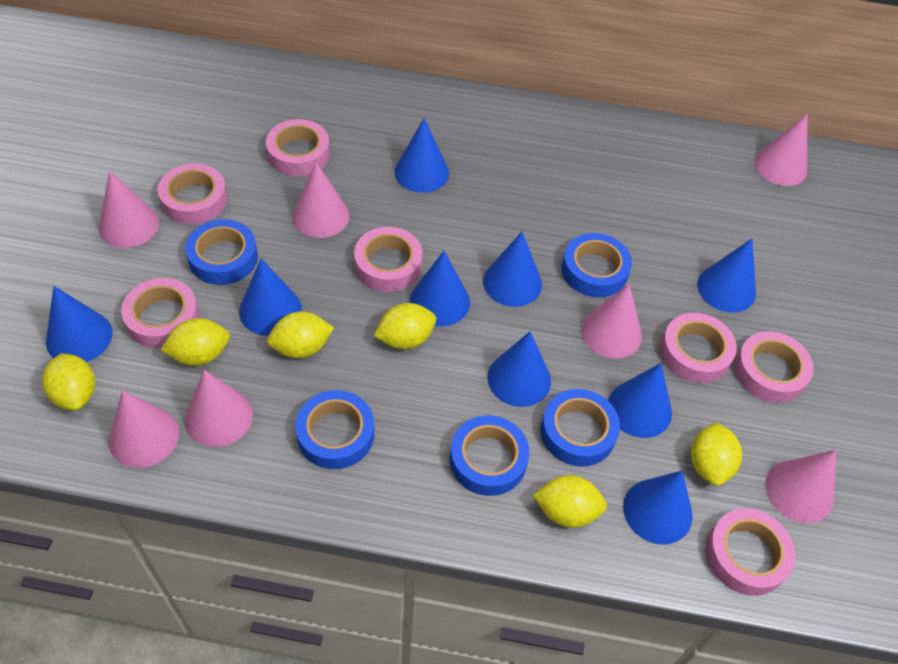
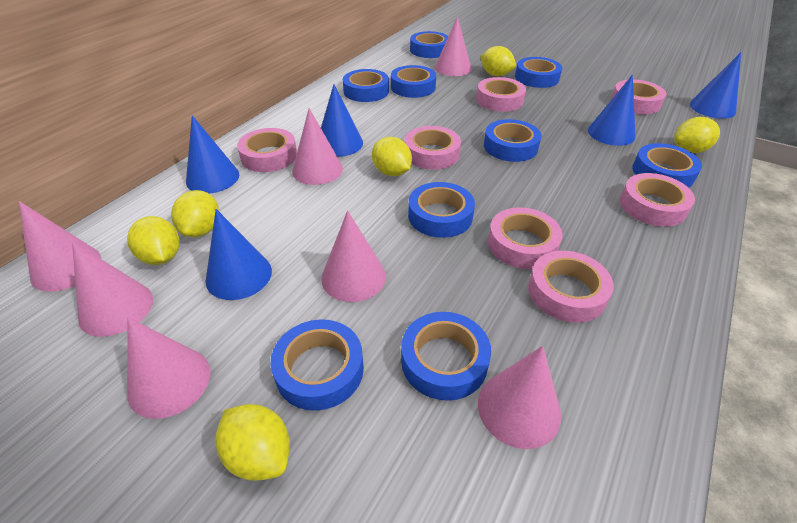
blue cone: 9 -> 5
blue tape: 5 -> 9

